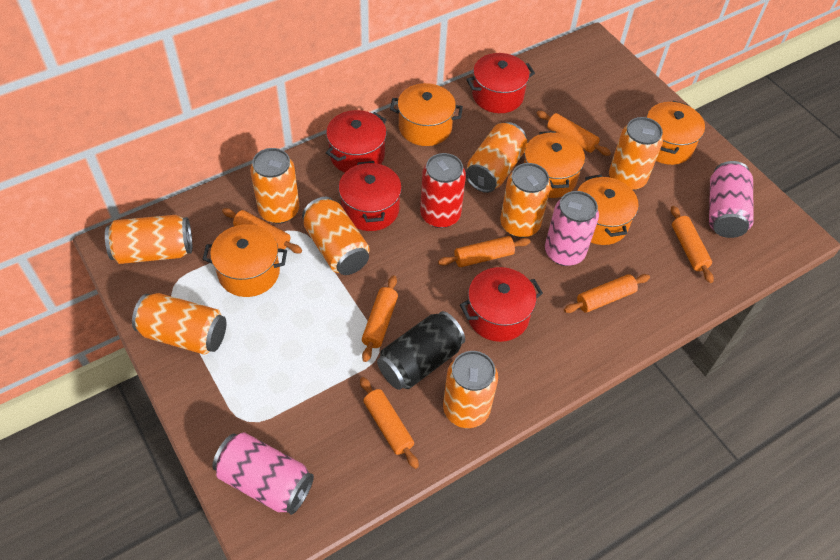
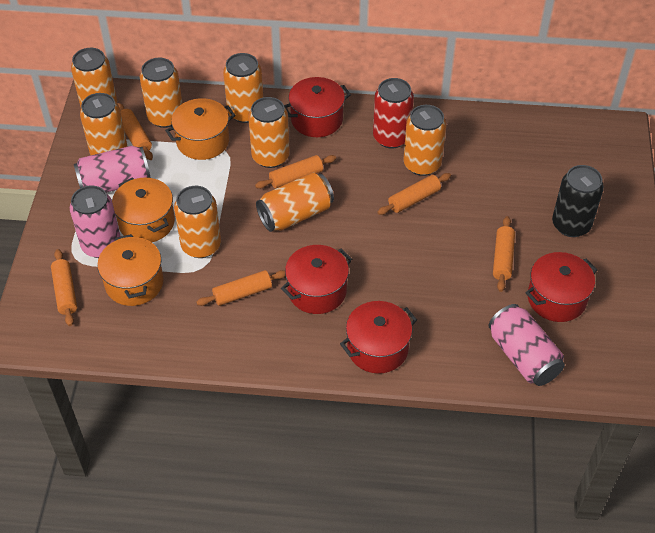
orange pot: 5 -> 3
orange rolling pin: 7 -> 6

